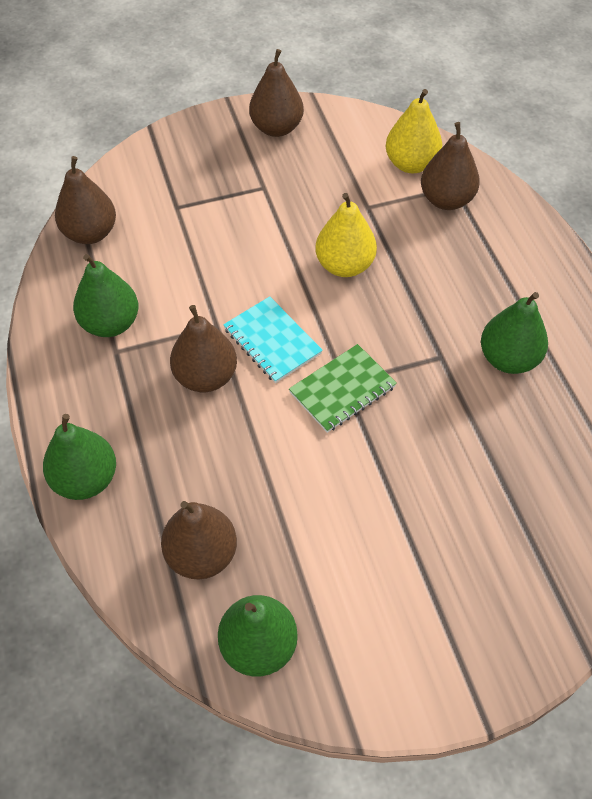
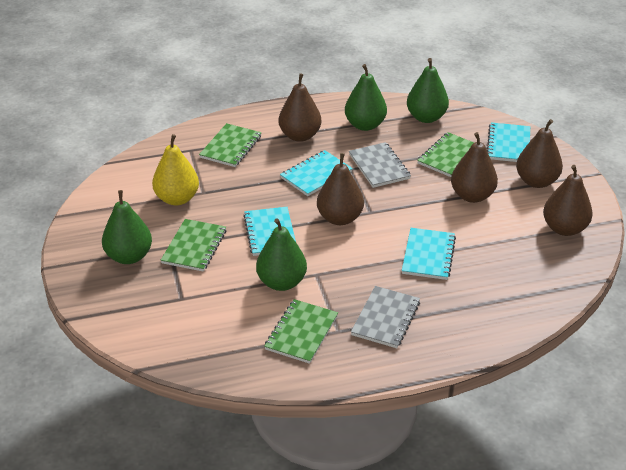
green notebook: 1 -> 4
grey notebook: 0 -> 2
turquoise notebook: 1 -> 4
yellow pear: 2 -> 1

